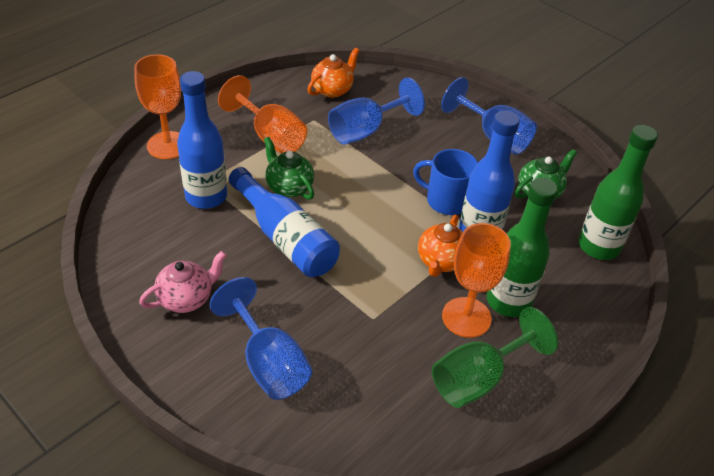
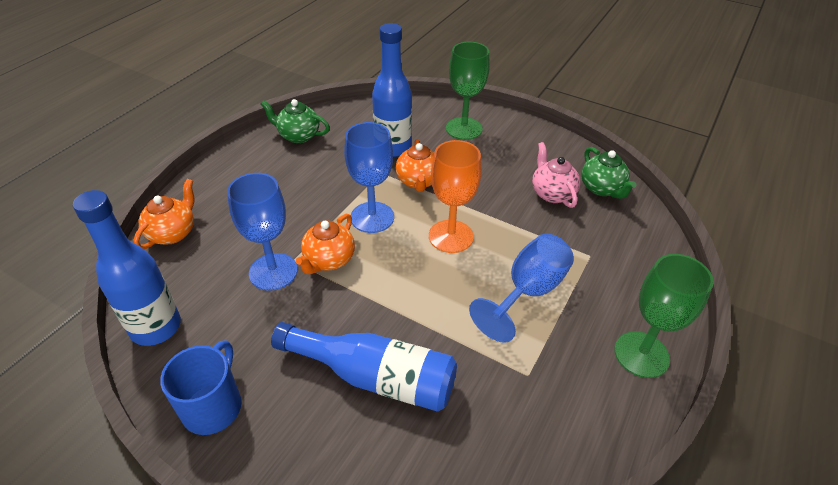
green bottle: 2 -> 0
green goblet: 1 -> 2
orange goblet: 3 -> 1
orange teapot: 2 -> 3

